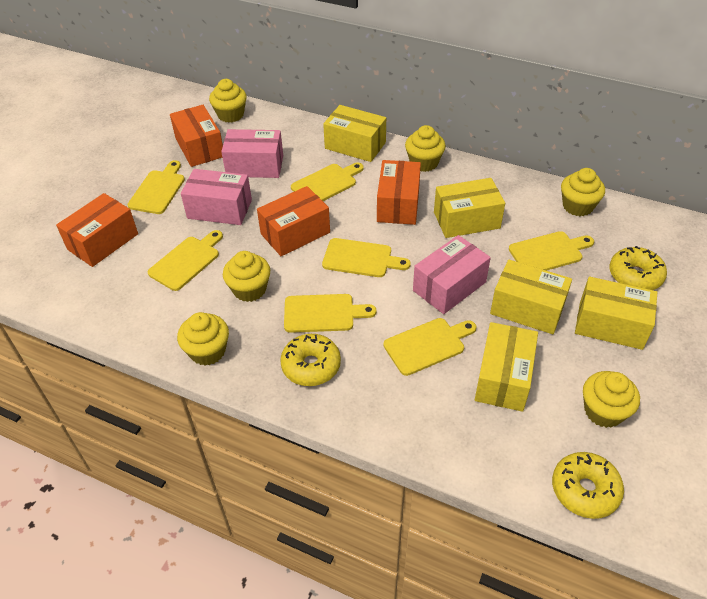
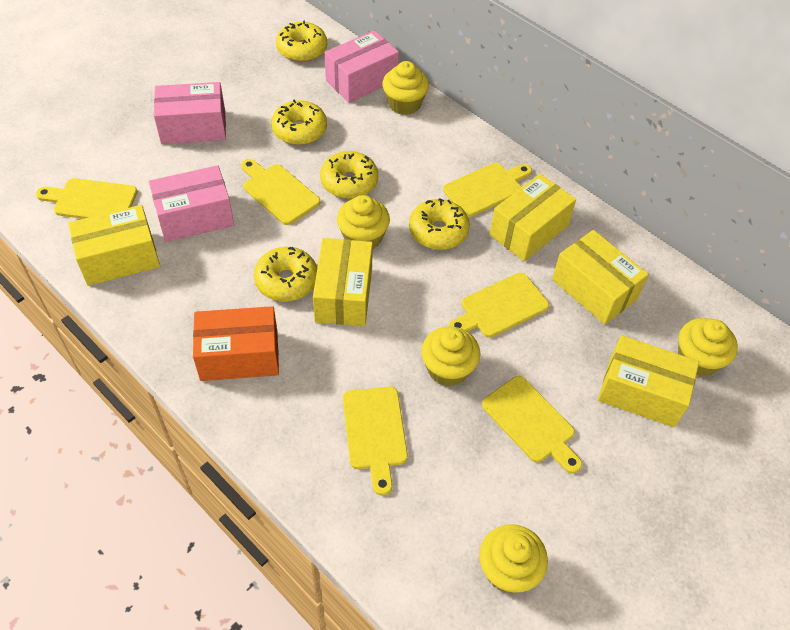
orange box: 4 -> 1
yellow cupcake: 6 -> 5
yellow cutting board: 7 -> 6
yellow donut: 3 -> 5

